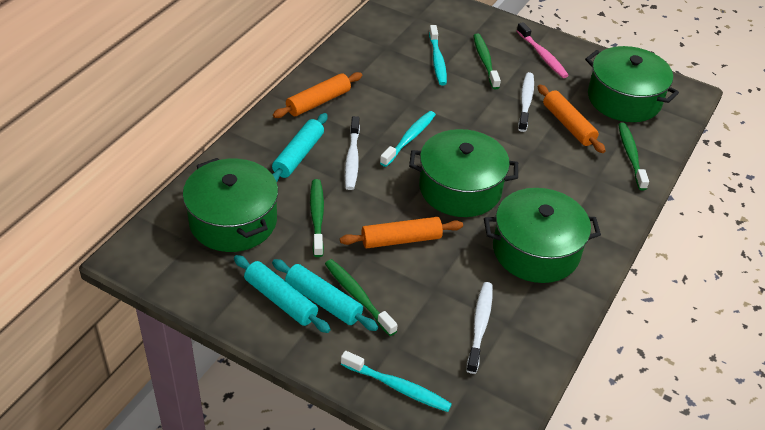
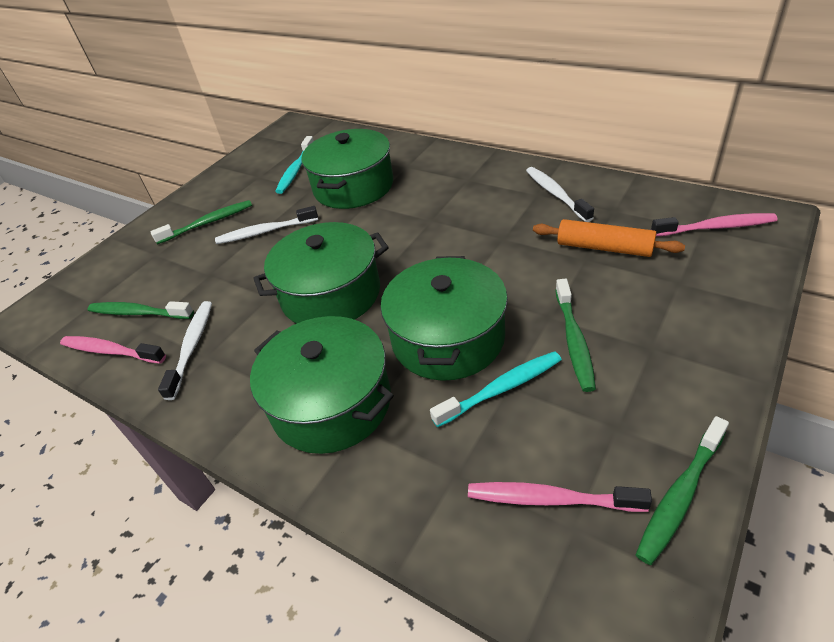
orange rolling pin: 3 -> 1
pink toothbrush: 1 -> 3
turquoise rolling pin: 3 -> 0
turquoise toothbrush: 3 -> 2

